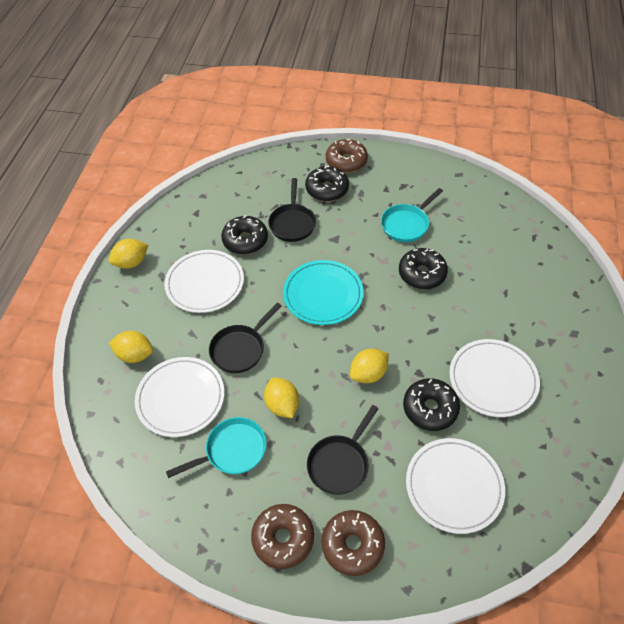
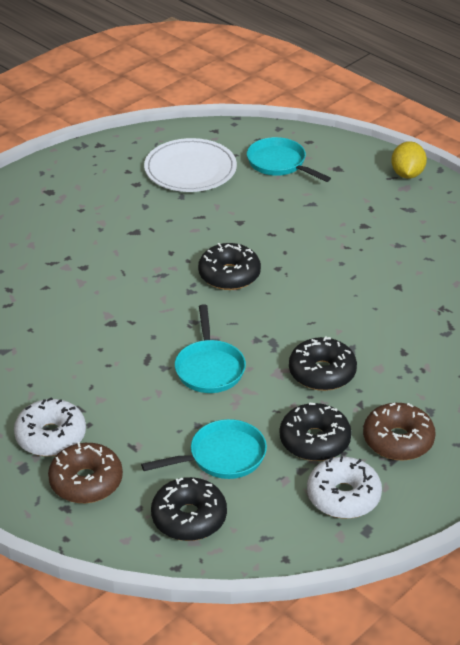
black pan: 3 -> 0
brown donut: 3 -> 2
turquoise pan: 2 -> 3
turquoise plate: 1 -> 0
white donut: 0 -> 2
white plate: 4 -> 1
yellow lemon: 4 -> 1

